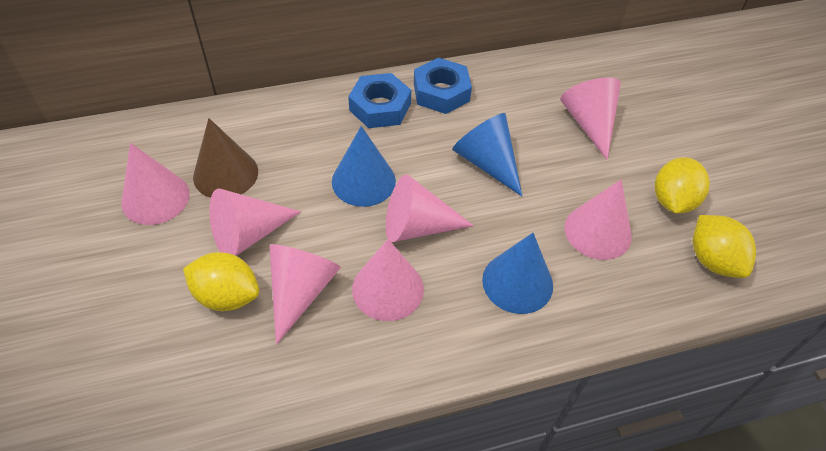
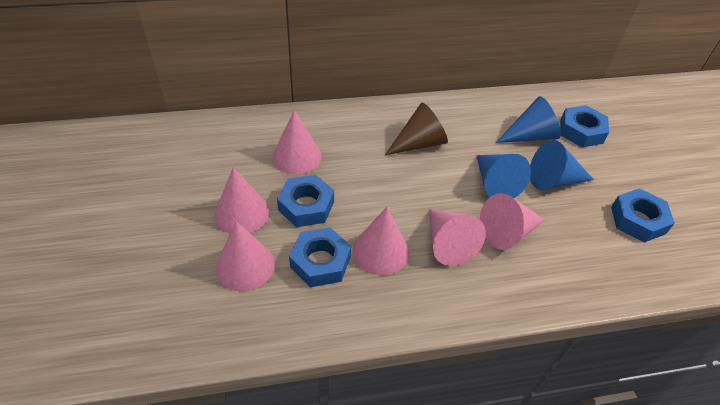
blue nut: 2 -> 4
pink cone: 7 -> 6
yellow lemon: 3 -> 0

